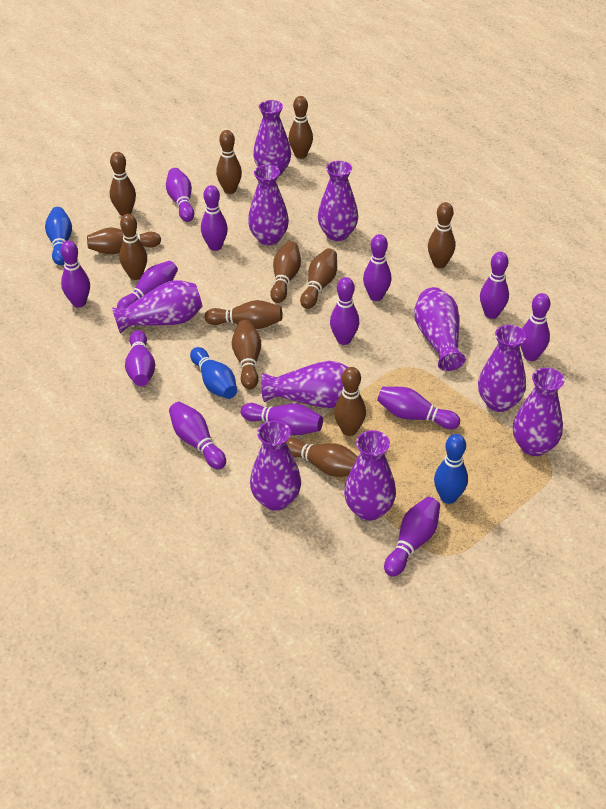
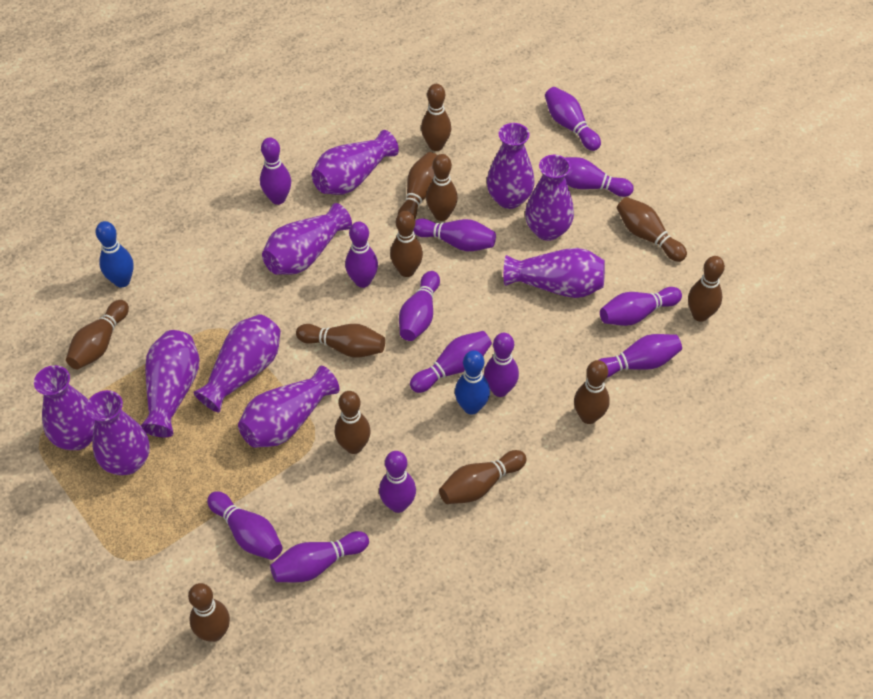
blue bowling pin: 3 -> 2

